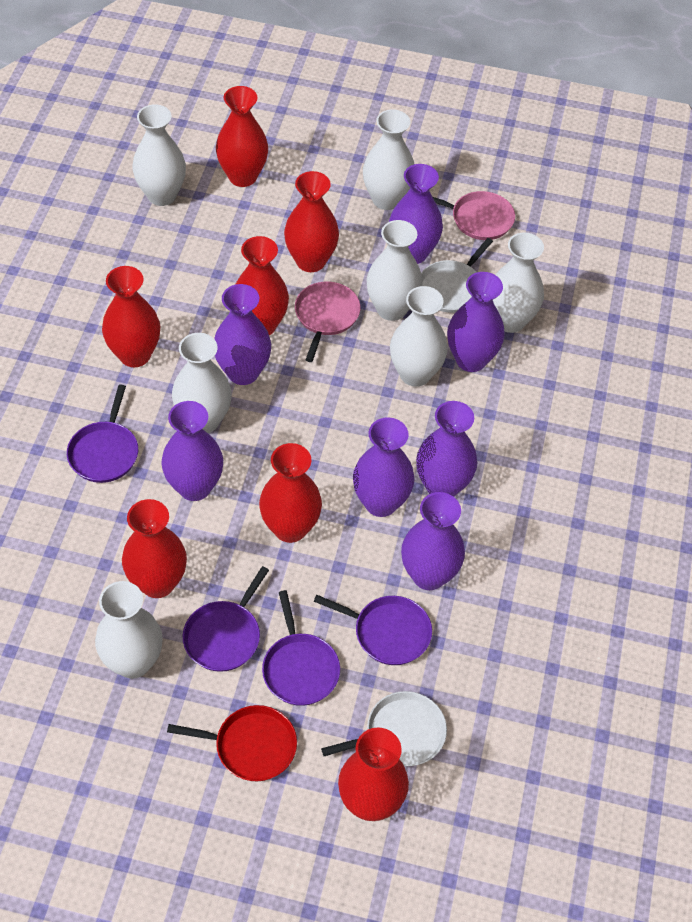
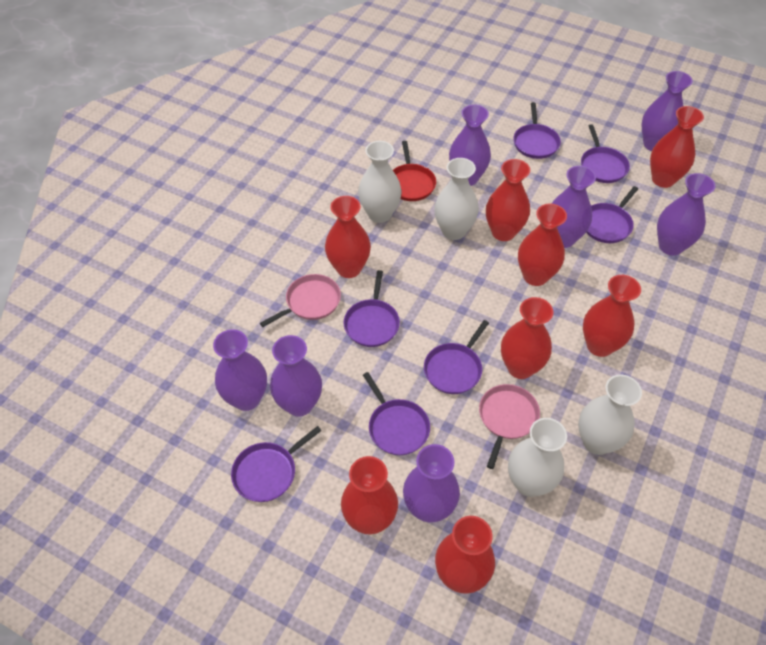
purple pan: 4 -> 7
red vase: 7 -> 8
white pan: 2 -> 0
white vase: 7 -> 4

